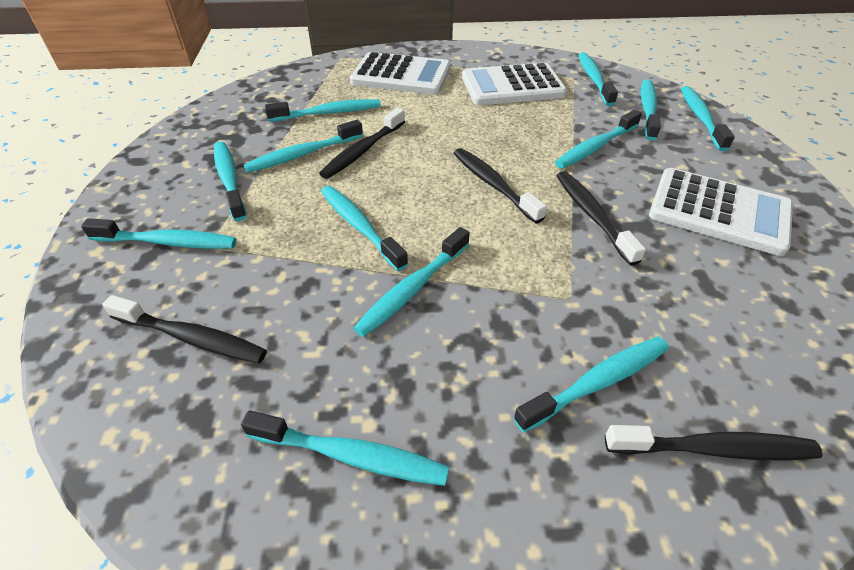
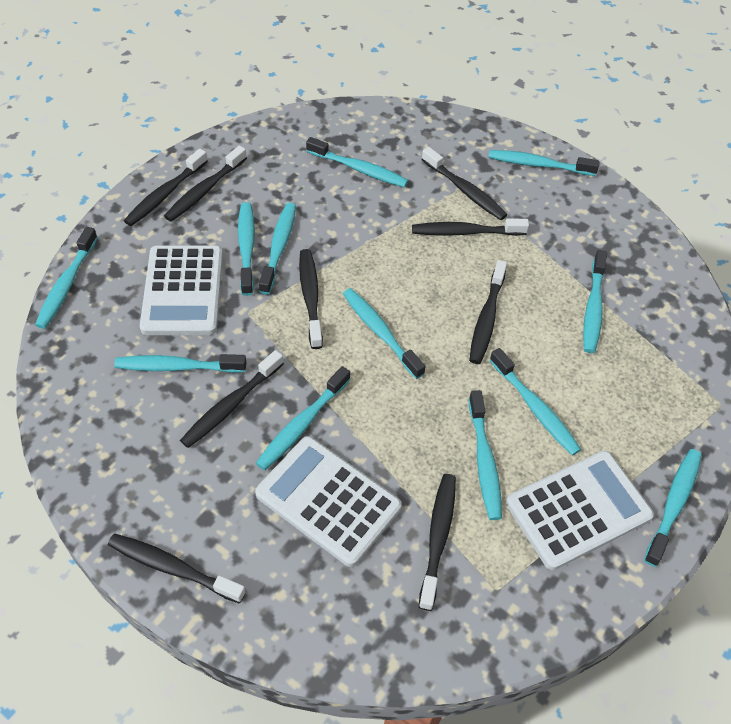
black toothbrush: 5 -> 9

